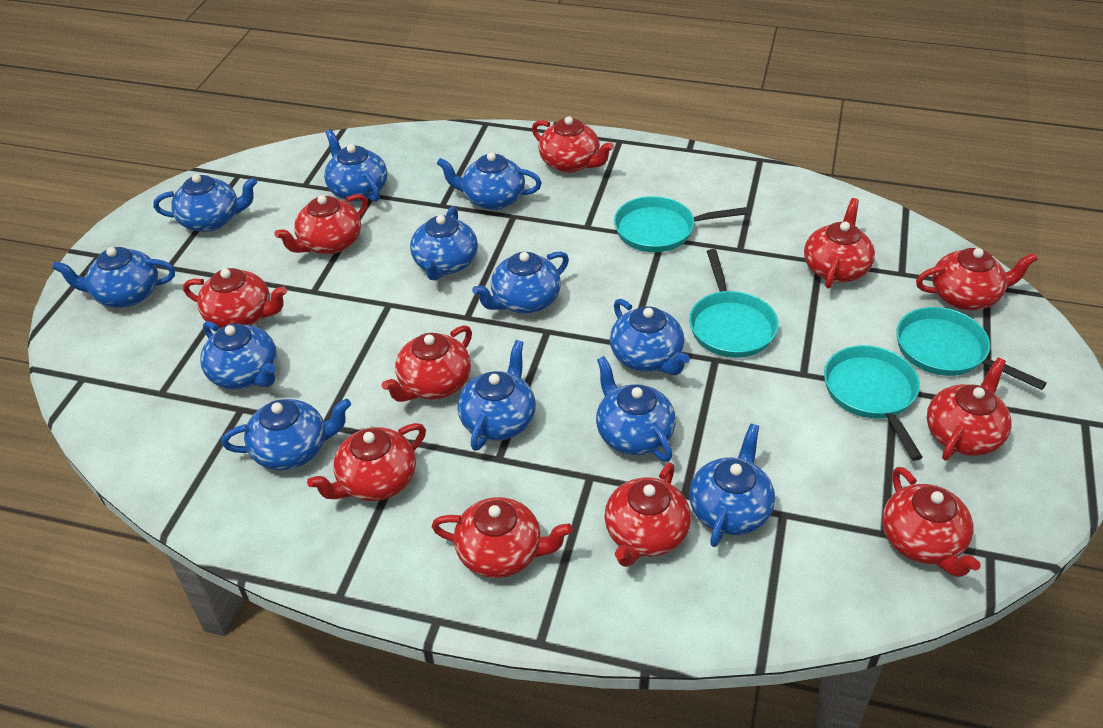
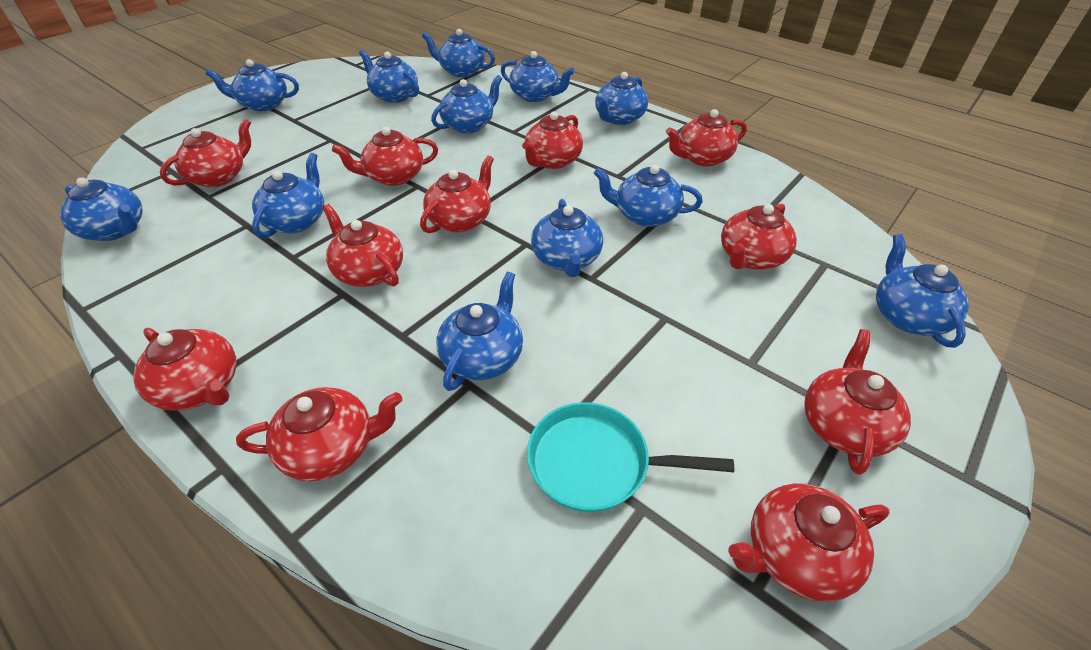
turquoise pan: 4 -> 1

